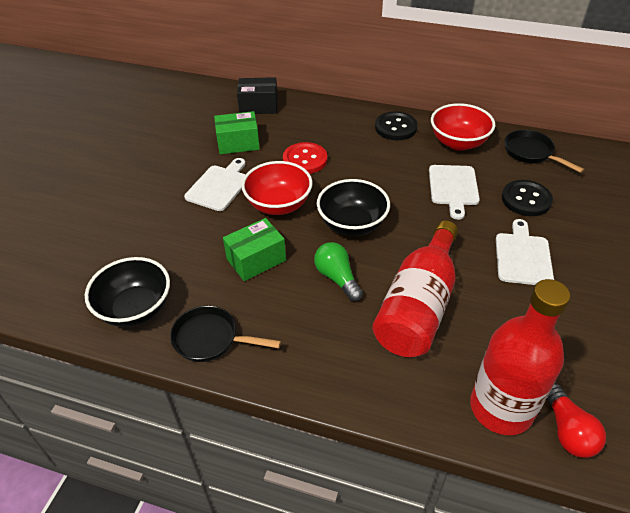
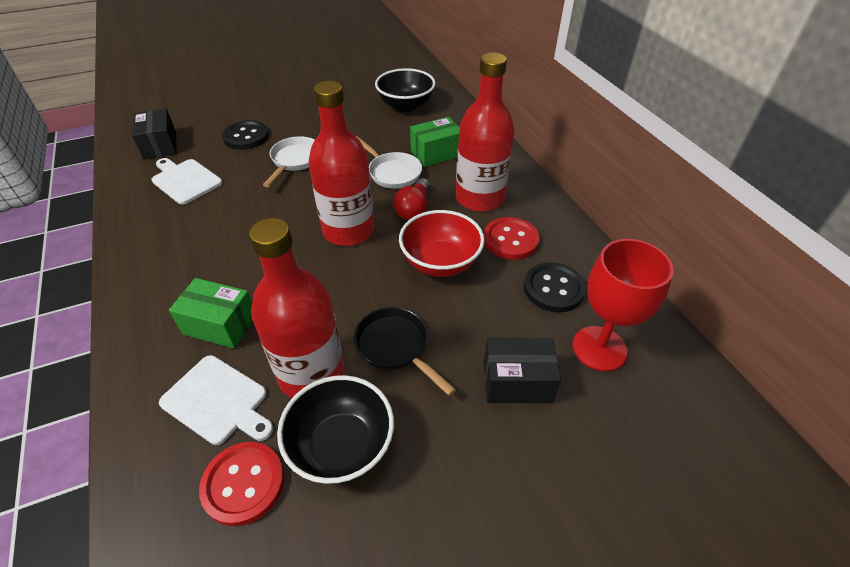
black box: 1 -> 2
black pan: 2 -> 1
green light bulb: 1 -> 0
red bottle: 2 -> 3
red bowl: 2 -> 1
red button: 1 -> 2
red goblet: 0 -> 1
white cutting board: 3 -> 2
white pan: 0 -> 2

